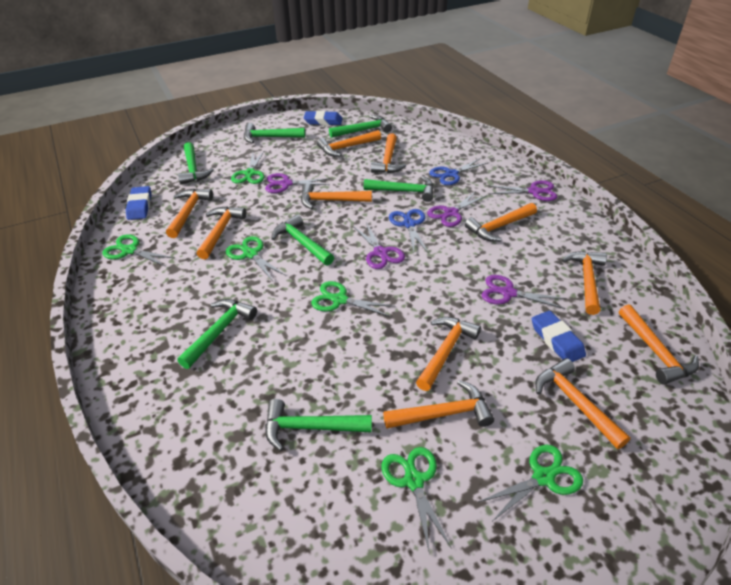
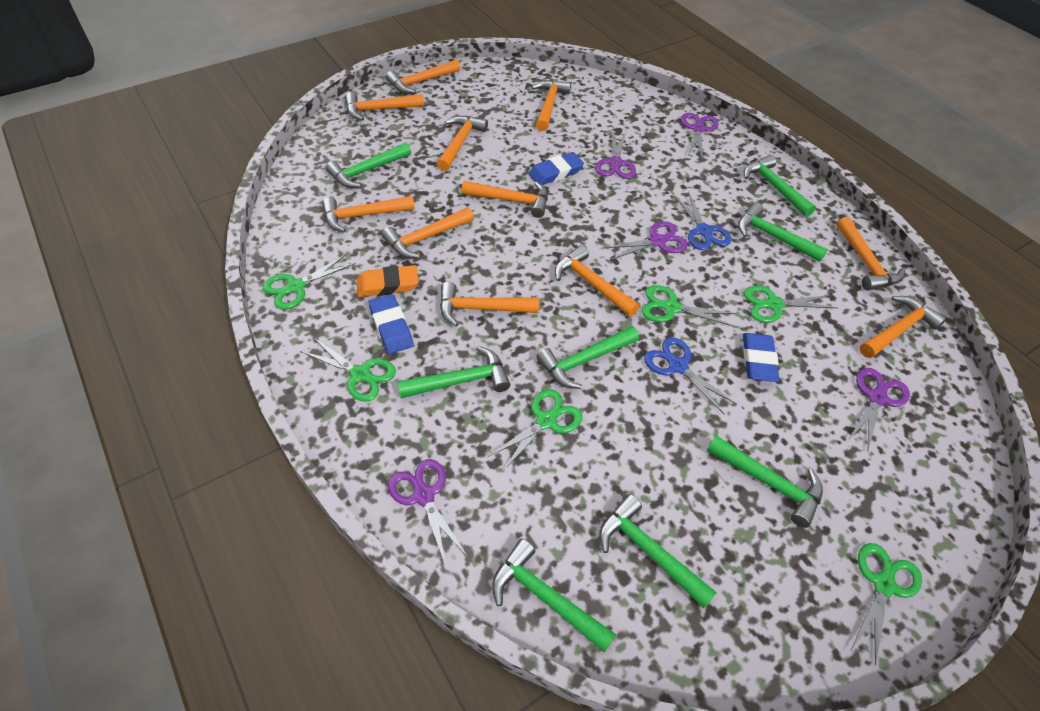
green hammer: 7 -> 8
orange eraser: 0 -> 1

